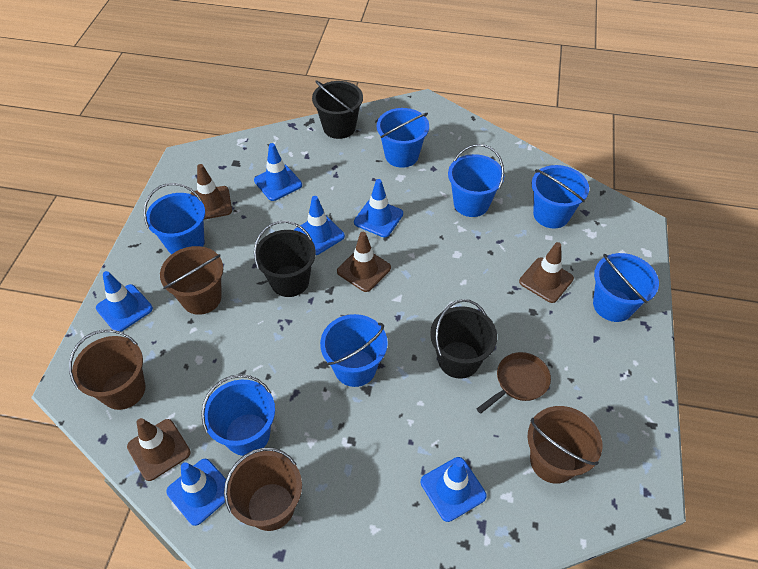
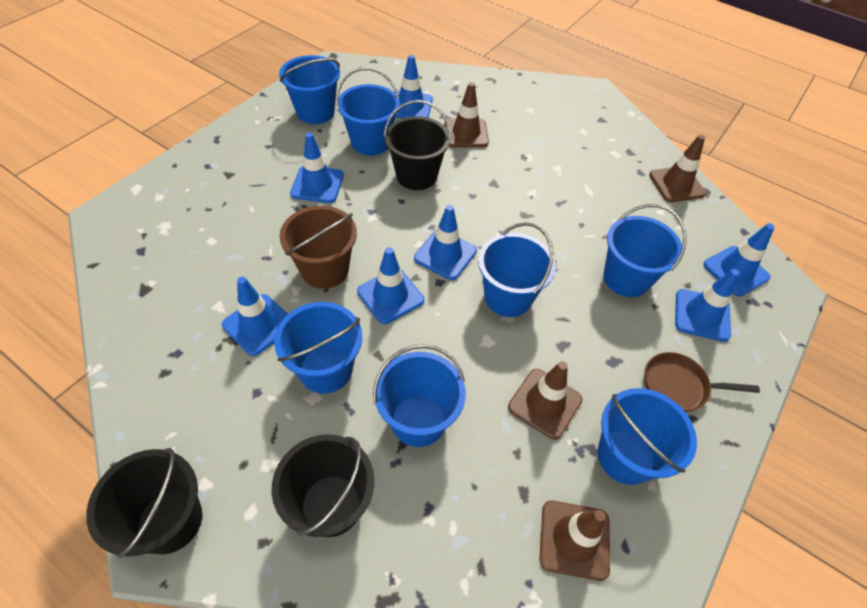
blue traffic cone: 6 -> 7
brown bucket: 4 -> 1

